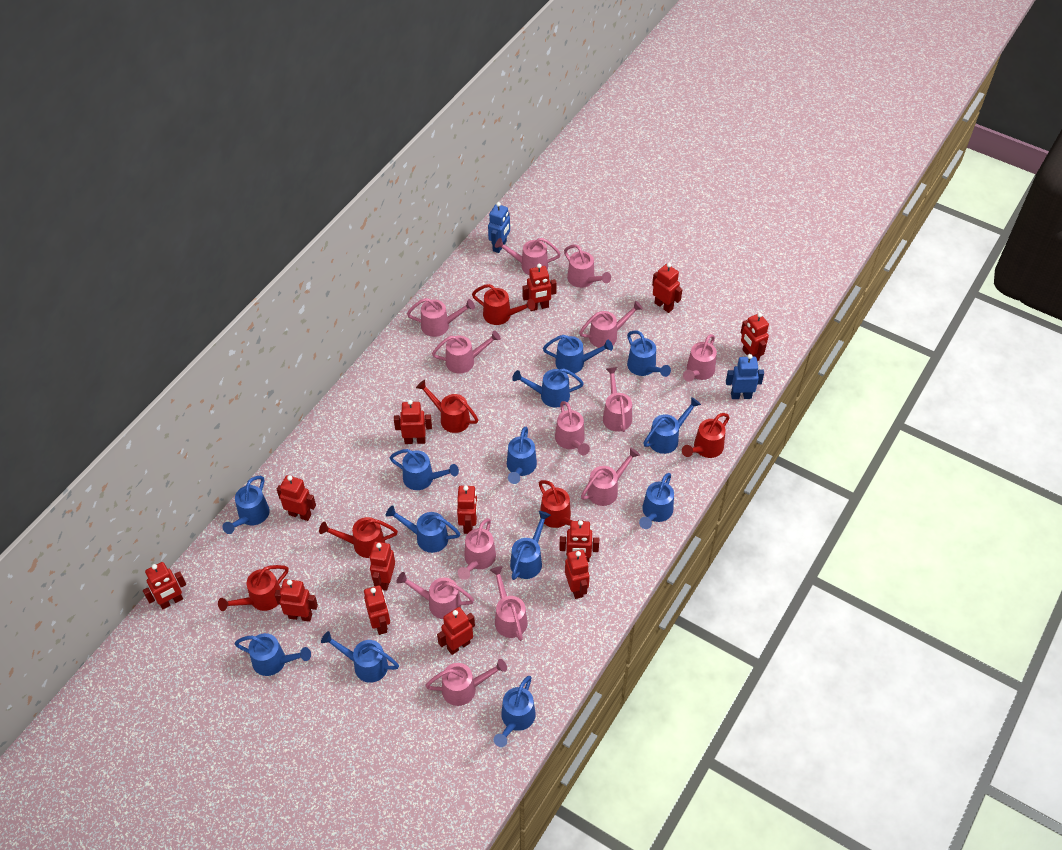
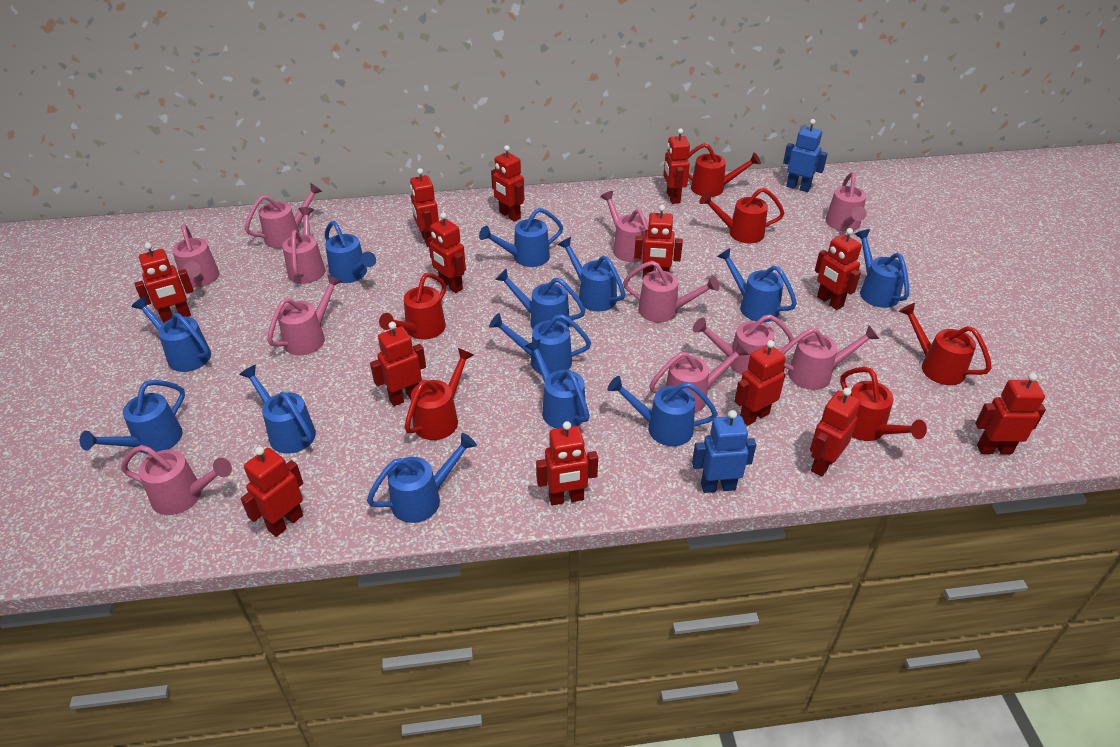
pink watering can: 13 -> 11

